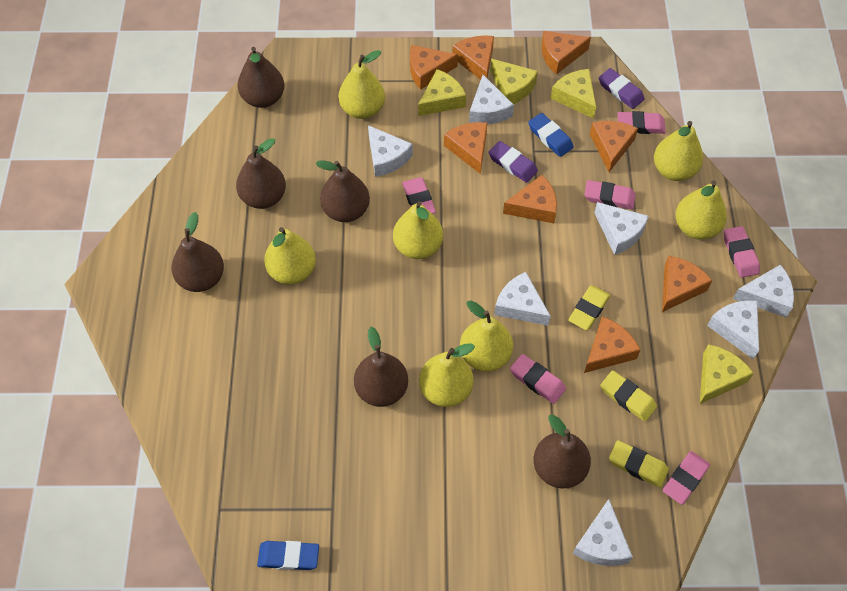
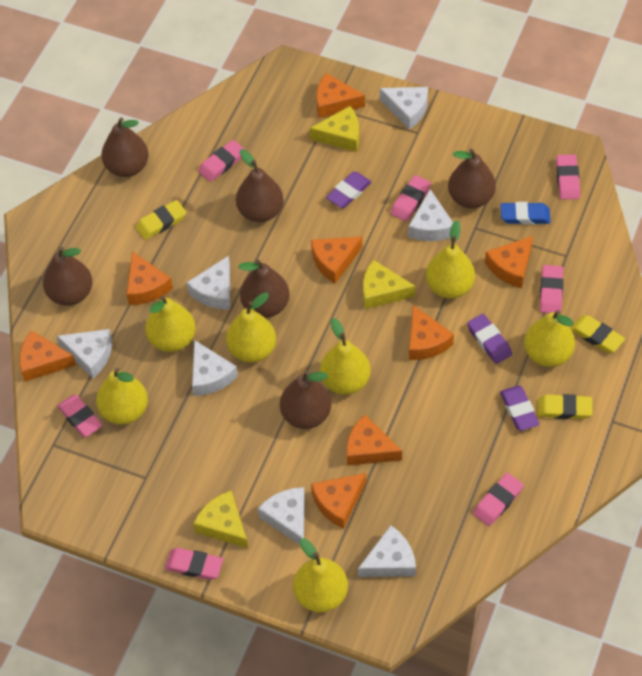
blue eraser: 2 -> 1
pink eraser: 6 -> 7
purple eraser: 2 -> 3
yellow cheese: 4 -> 3

